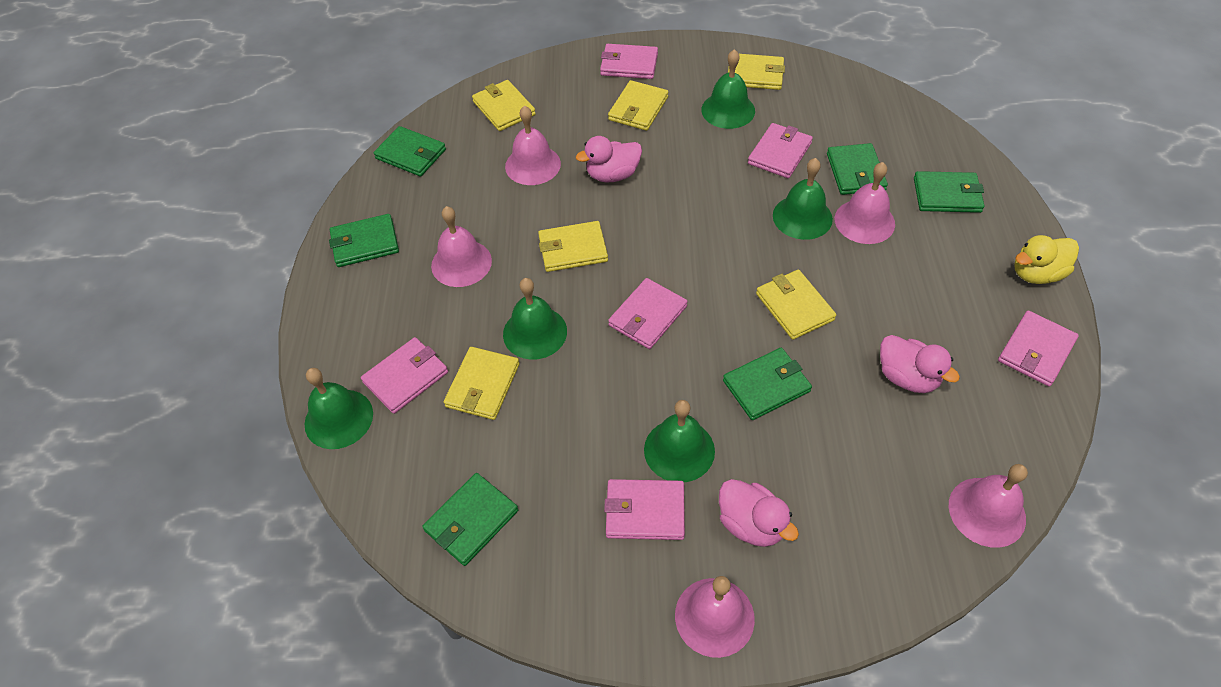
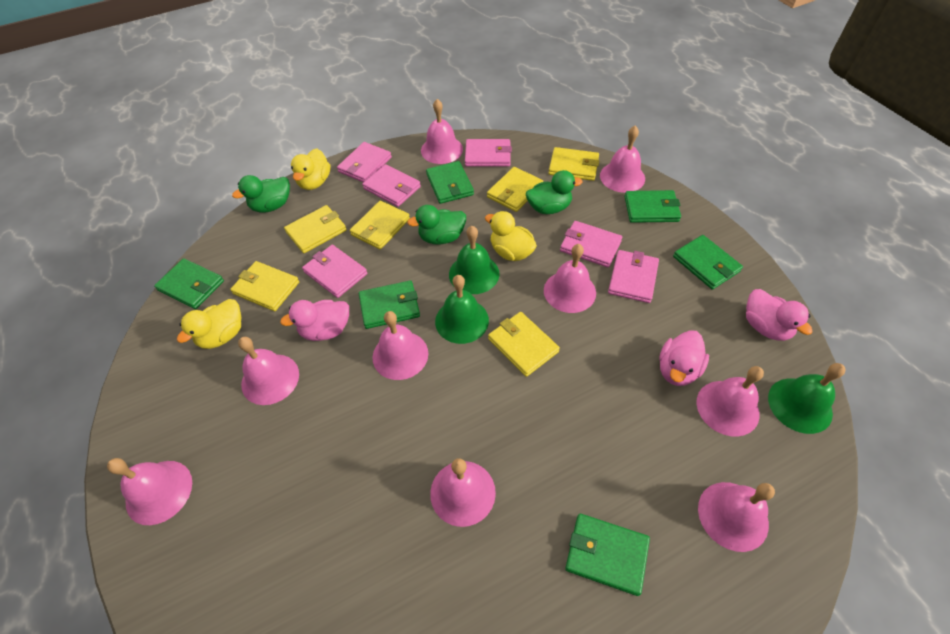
green bell: 5 -> 3
green duck: 0 -> 3
pink bell: 5 -> 9
yellow duck: 1 -> 3

